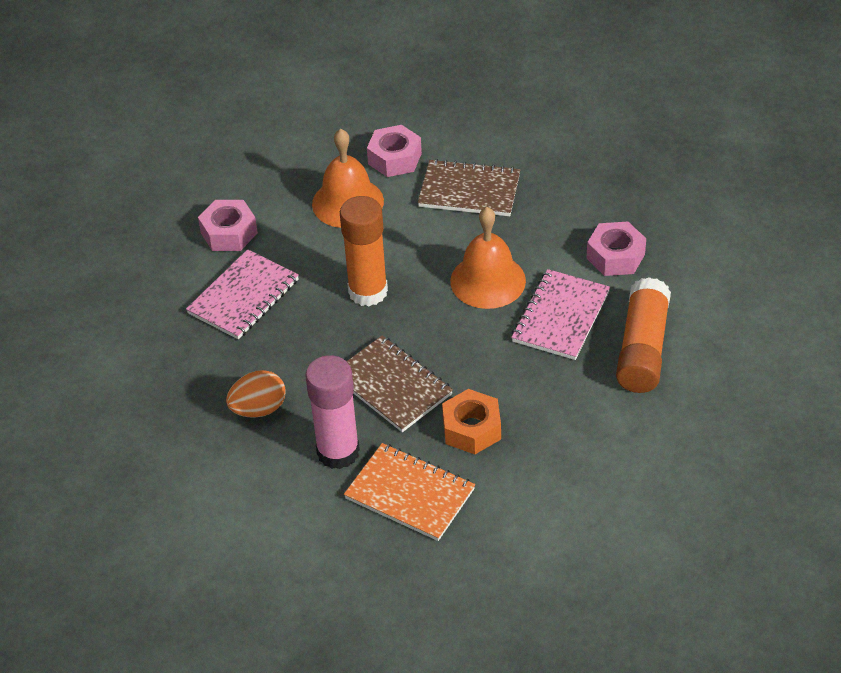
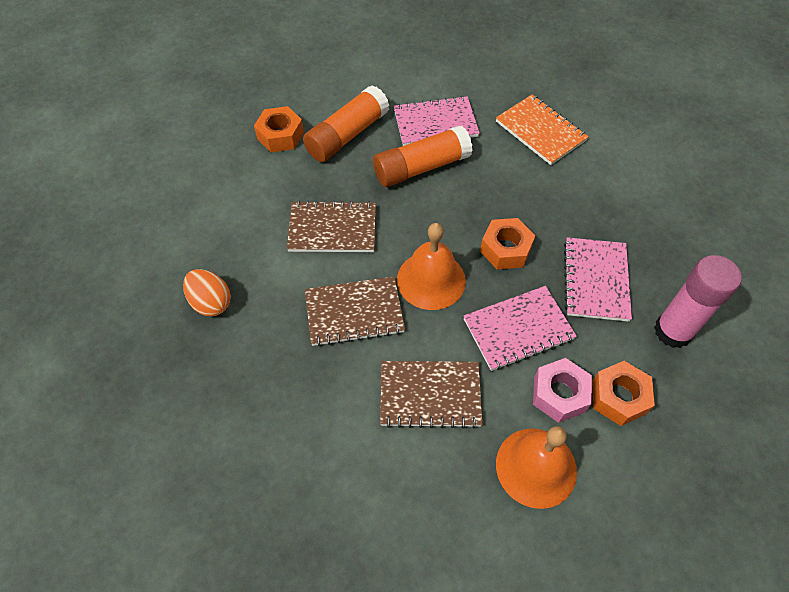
brown notebook: 2 -> 3
orange nut: 1 -> 3
pink notebook: 2 -> 3
pink nut: 3 -> 1

